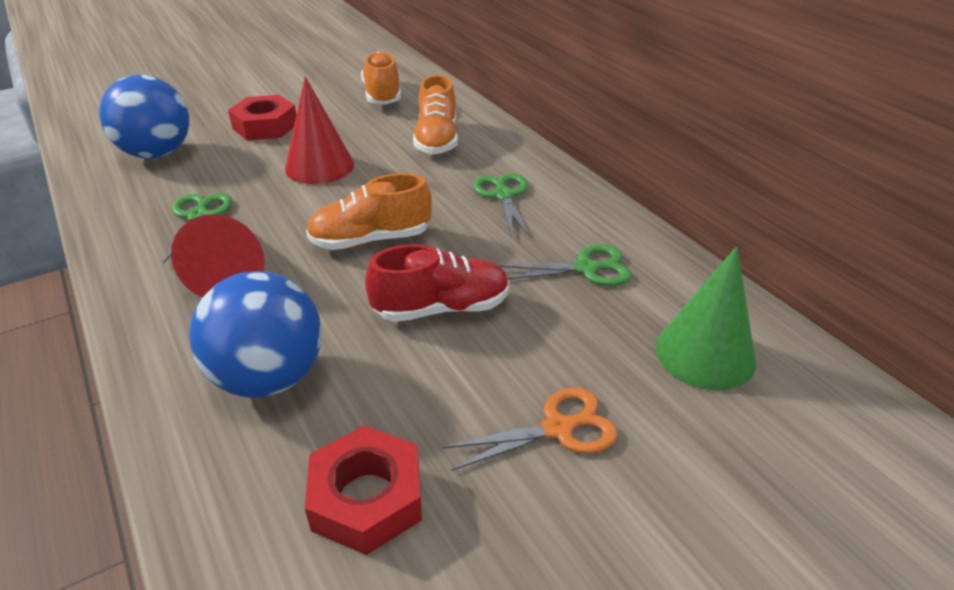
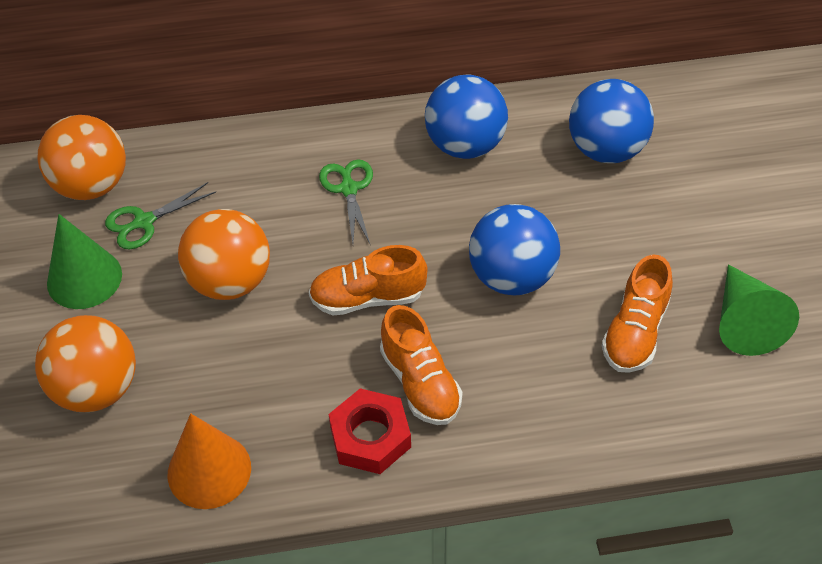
blue ball: 2 -> 3
green cone: 1 -> 2
green scissors: 3 -> 2
orange ball: 0 -> 3
orange cone: 0 -> 1
orange scissors: 1 -> 0
red cone: 2 -> 0
red nut: 2 -> 1
red shoe: 1 -> 0

